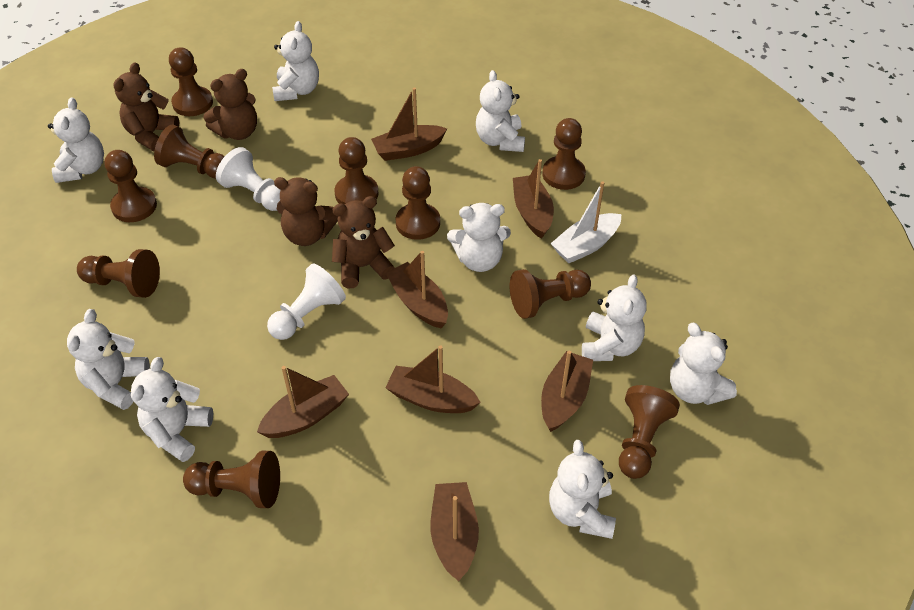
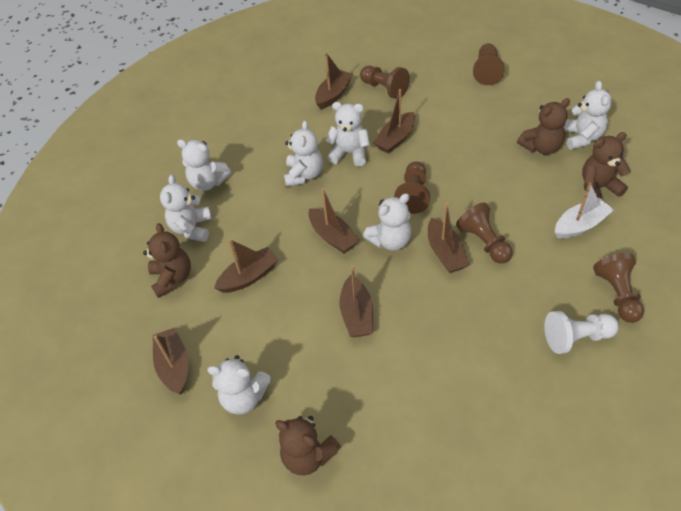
brown pawn: 10 -> 5
white pawn: 2 -> 1
white teddy bear: 9 -> 7

